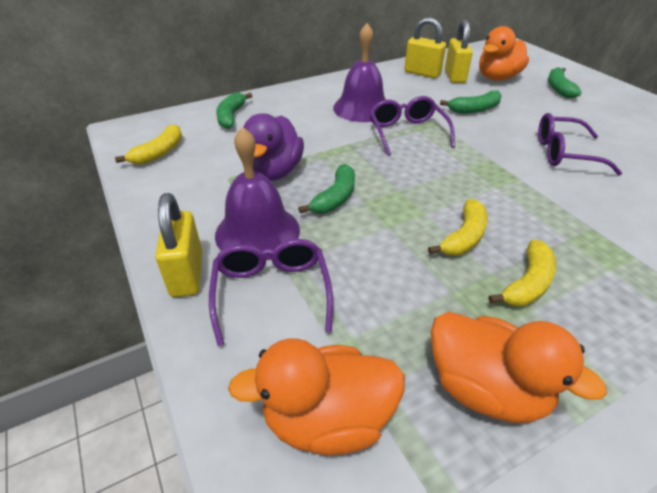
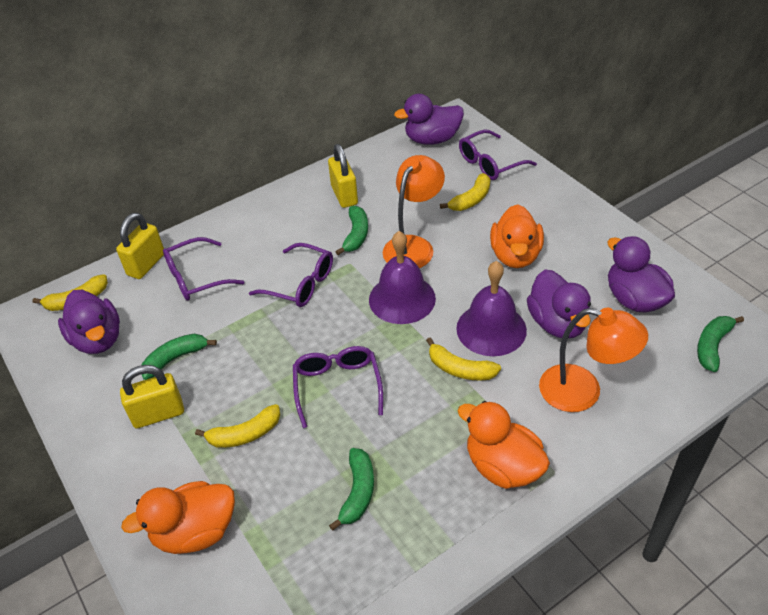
orange lamp: 0 -> 2
purple duck: 1 -> 4
purple glasses: 3 -> 4
yellow banana: 3 -> 4

